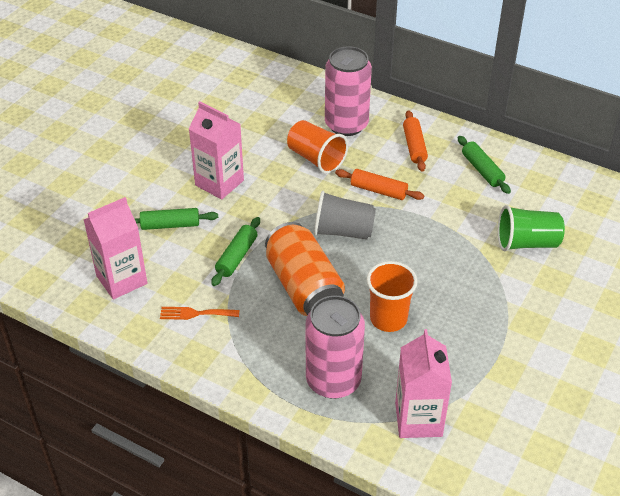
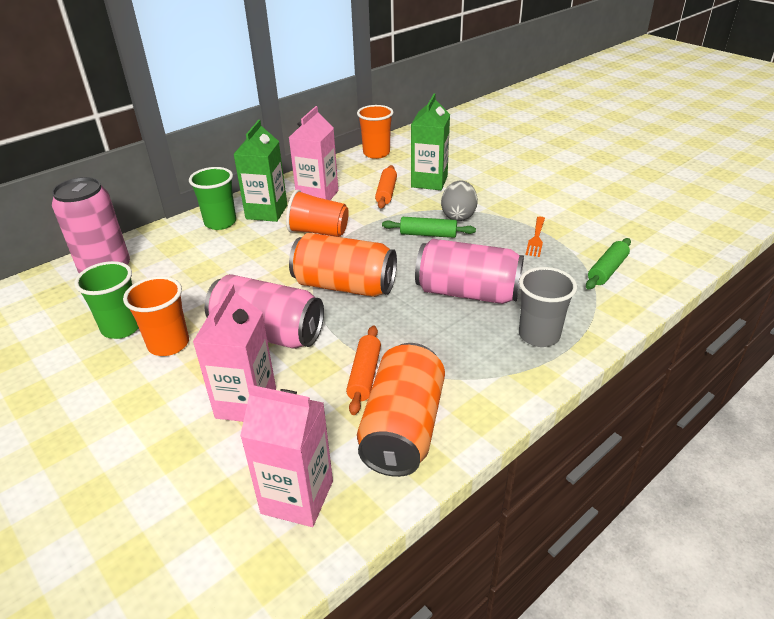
green carton: 0 -> 2
green cup: 1 -> 2
green rolling pin: 3 -> 2
grey egg: 0 -> 1
orange can: 1 -> 2
orange cup: 2 -> 3
pink can: 2 -> 3

